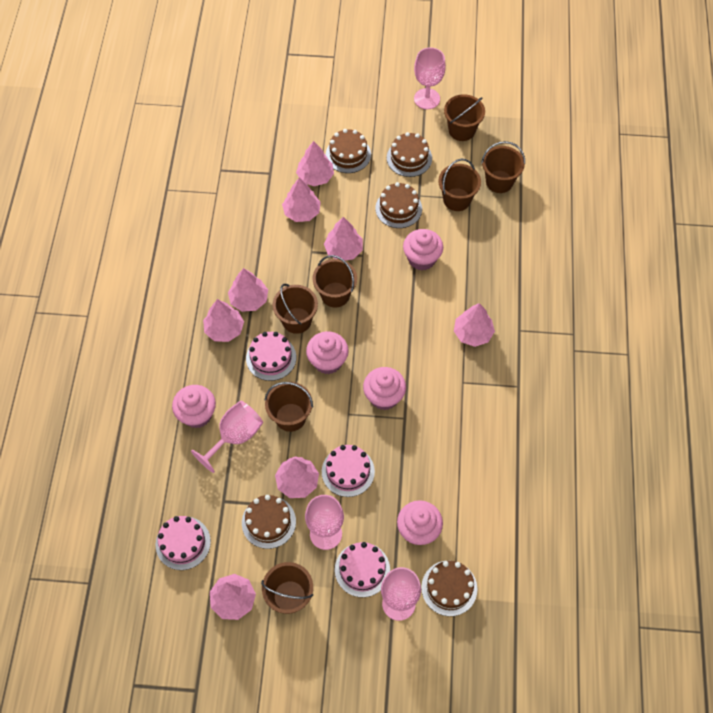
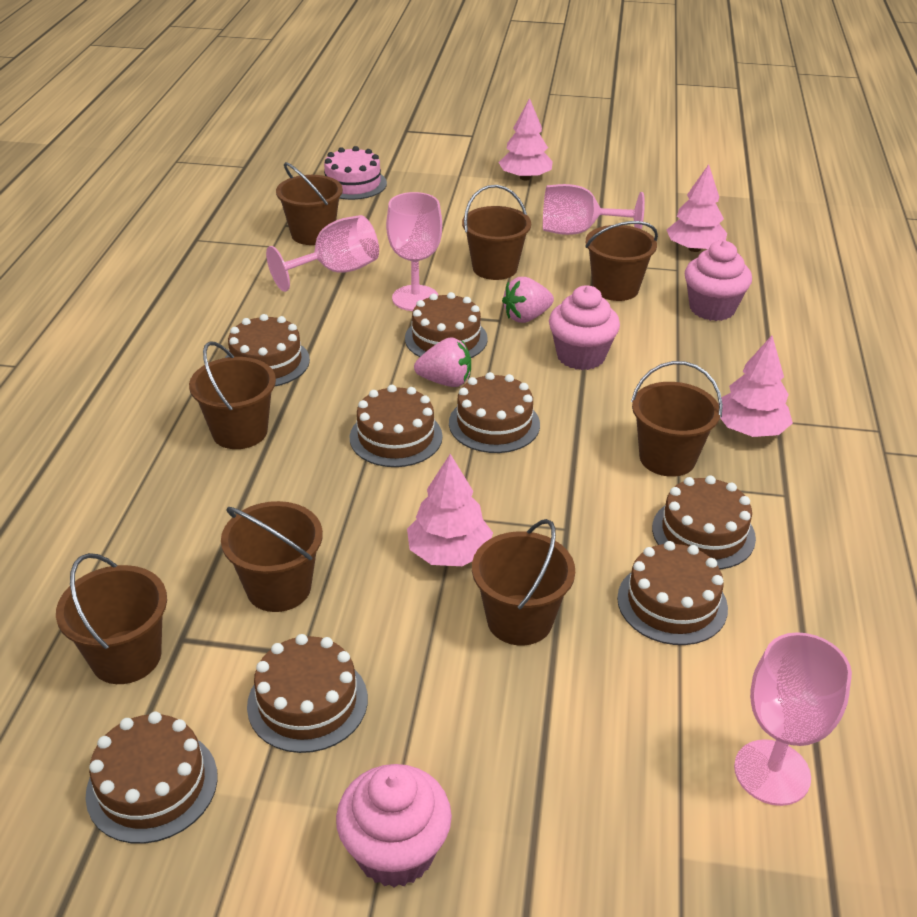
brown bucket: 7 -> 8
brown cake: 5 -> 8
pink cake: 4 -> 1
pink cupcake: 5 -> 3
pink strawberry: 0 -> 2
pink tree: 8 -> 4

